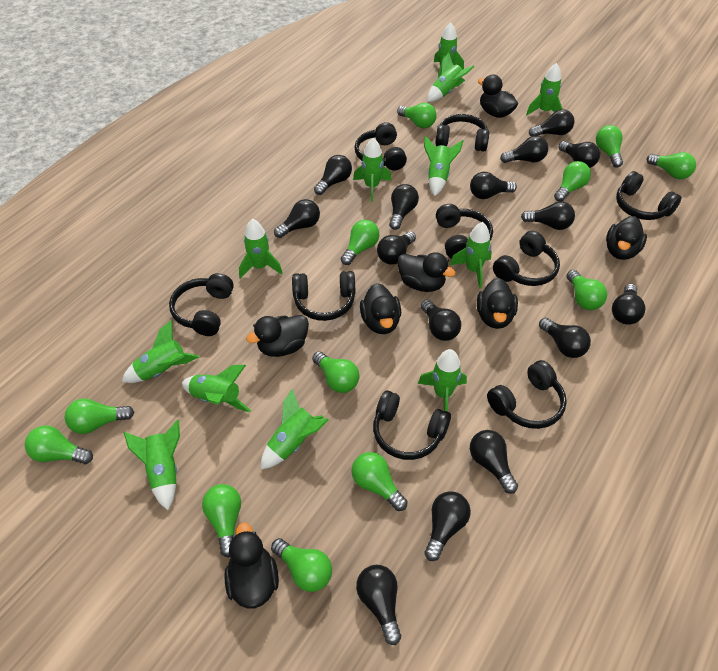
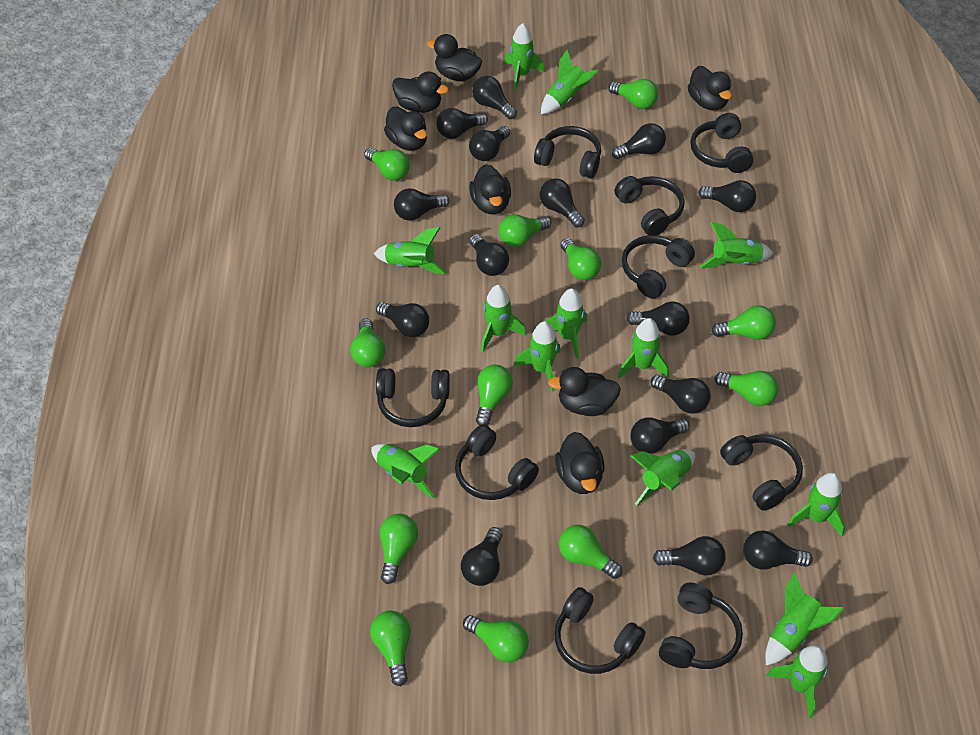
green rocket: 12 -> 13

